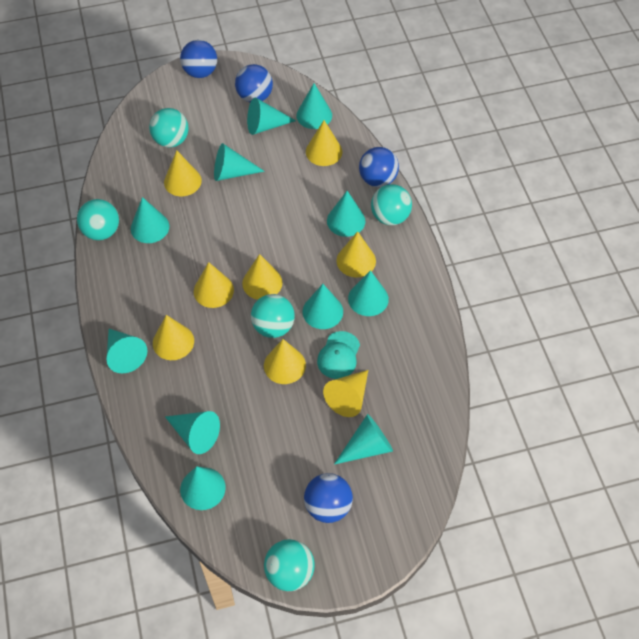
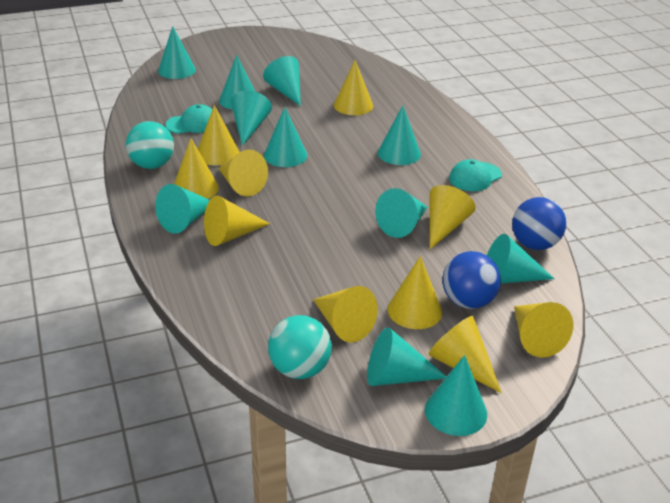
blue ball: 4 -> 2
turquoise ball: 5 -> 2
turquoise cap: 1 -> 2
yellow cone: 8 -> 10

